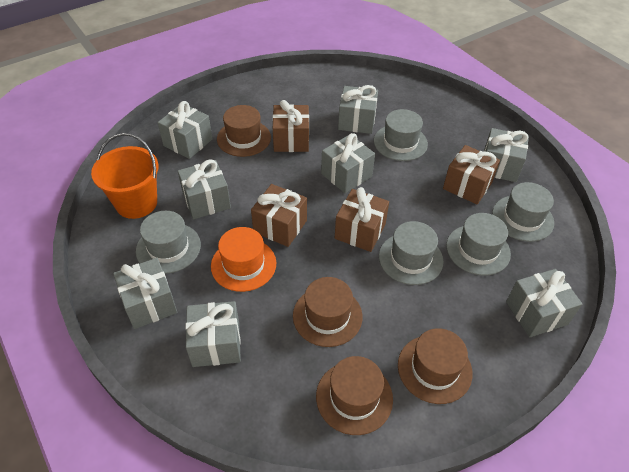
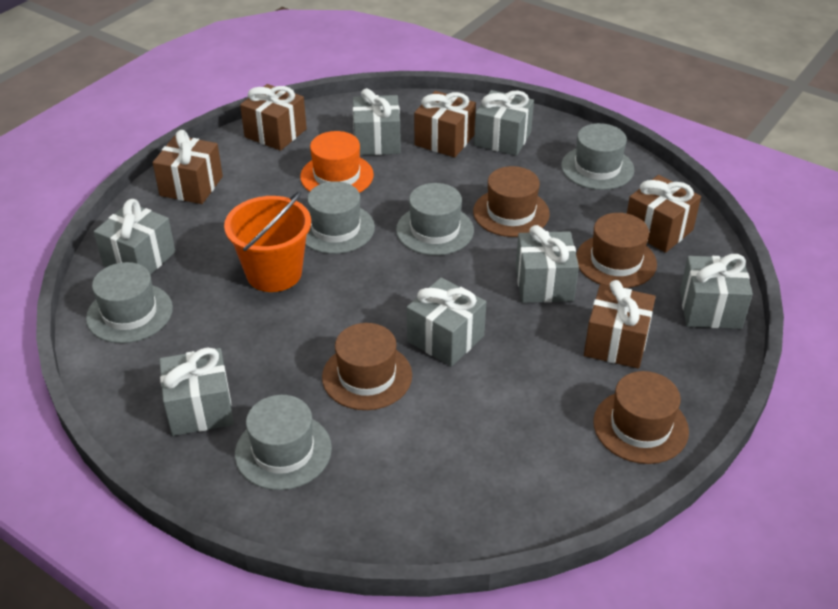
brown gift: 4 -> 5
grey gift: 8 -> 7

